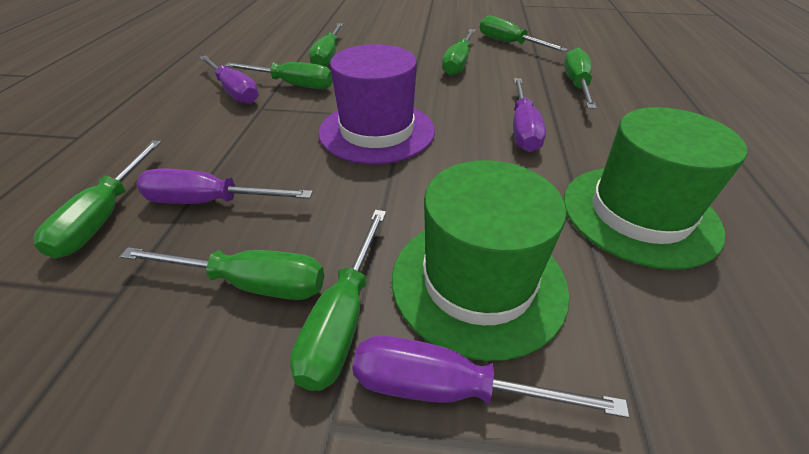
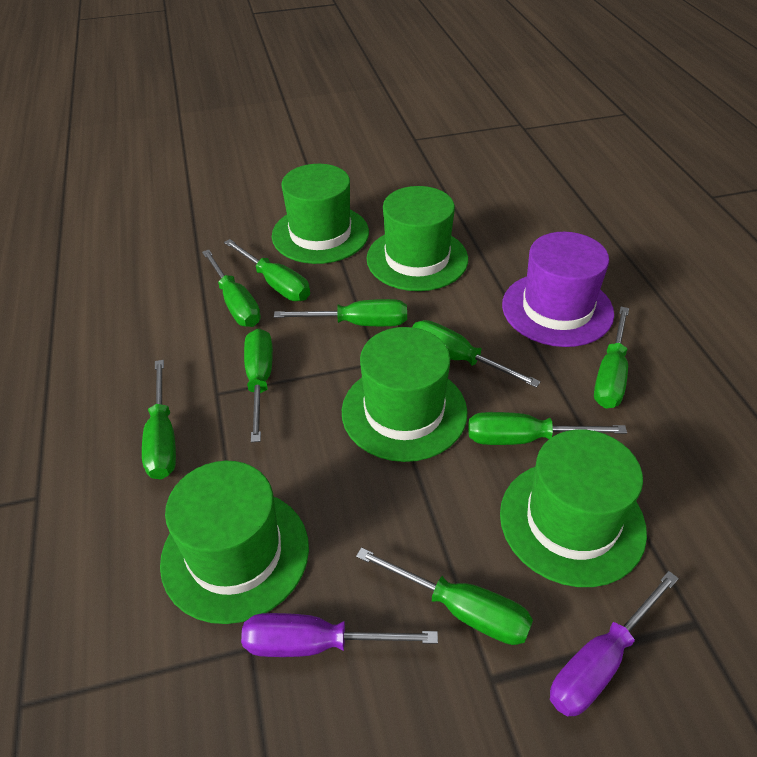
green hat: 2 -> 5
green screwdriver: 8 -> 9
purple screwdriver: 4 -> 2

